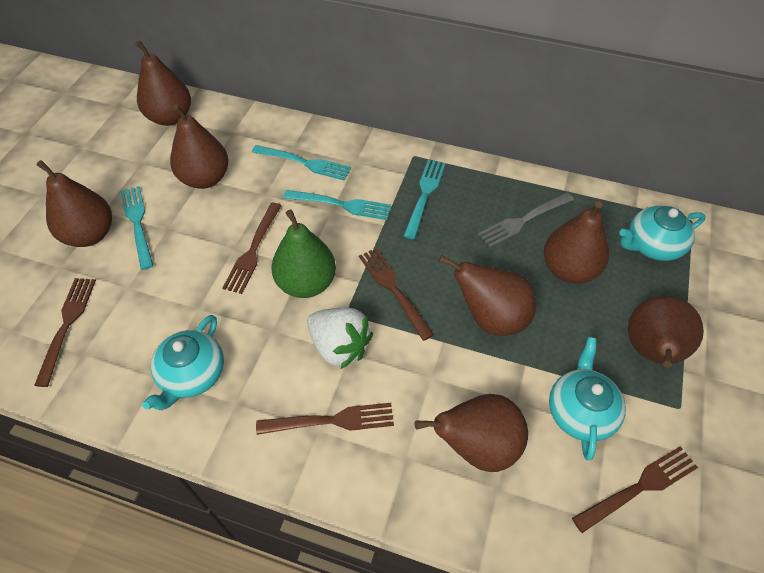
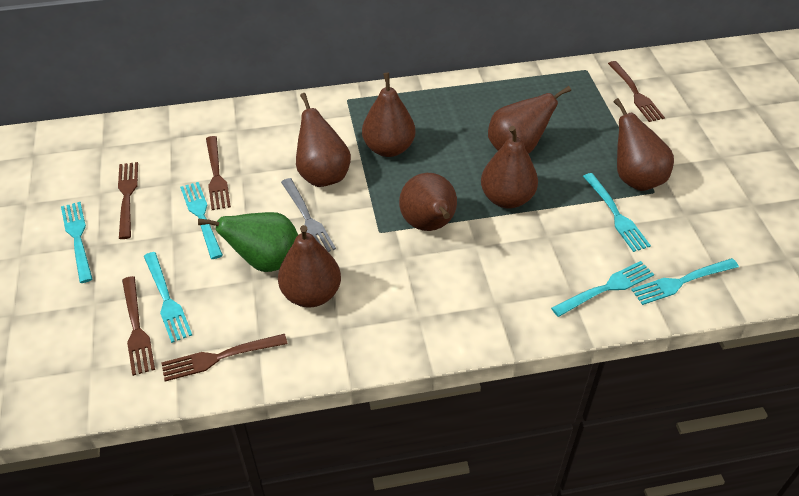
turquoise fork: 4 -> 6
turquoise teapot: 3 -> 0
white strawberry: 1 -> 0

